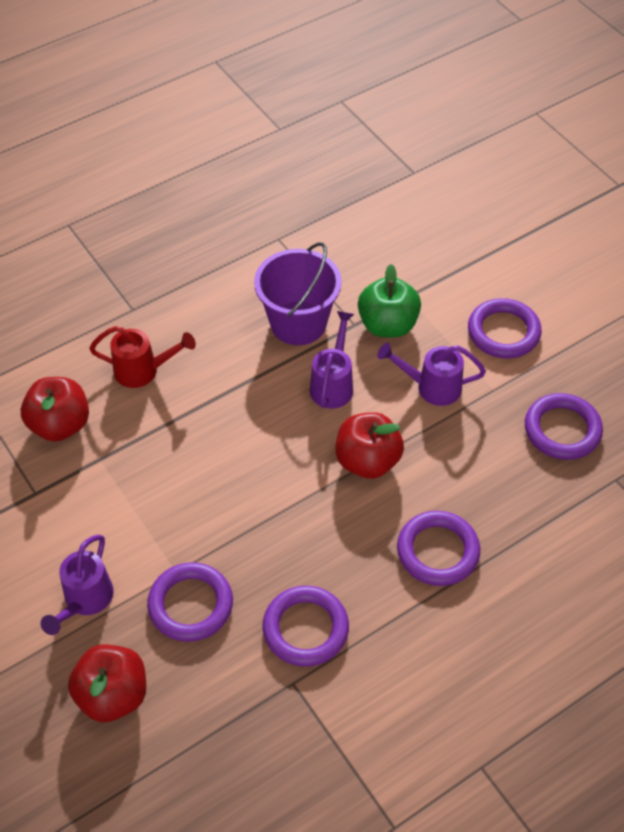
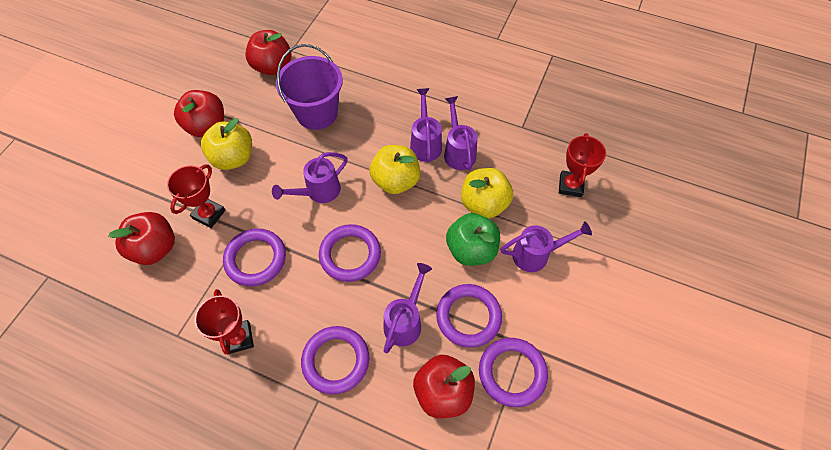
purple watering can: 3 -> 5
red apple: 3 -> 4
red trophy: 0 -> 3
red watering can: 1 -> 0
yellow apple: 0 -> 3

